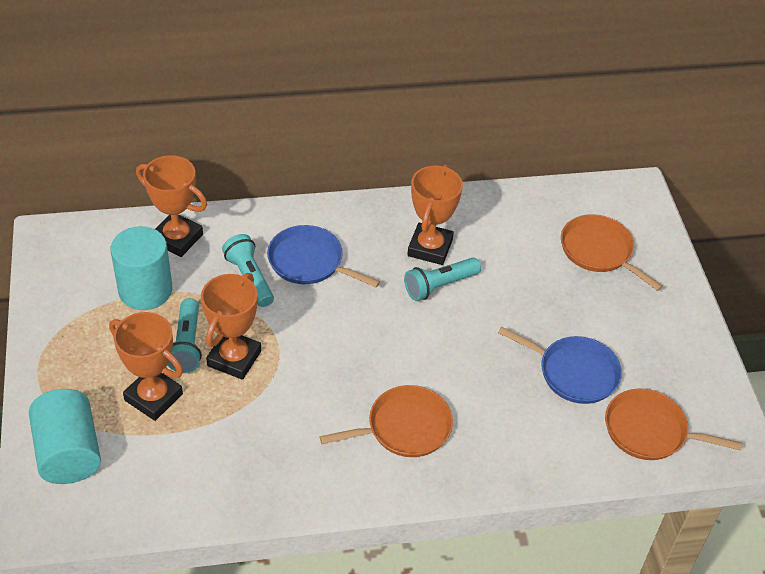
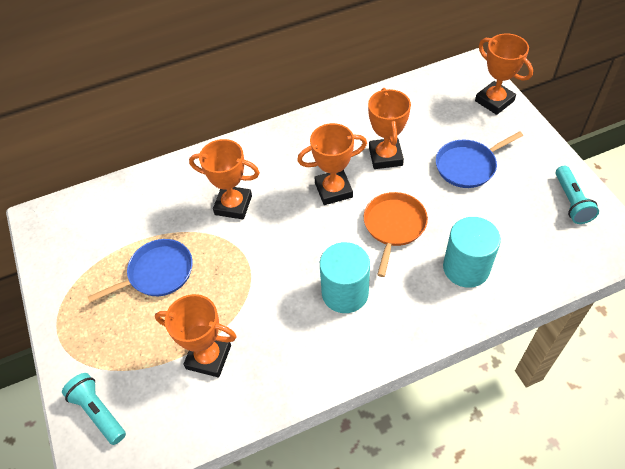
orange pan: 3 -> 1
orange trophy: 4 -> 5
turquoise flashlight: 3 -> 2

